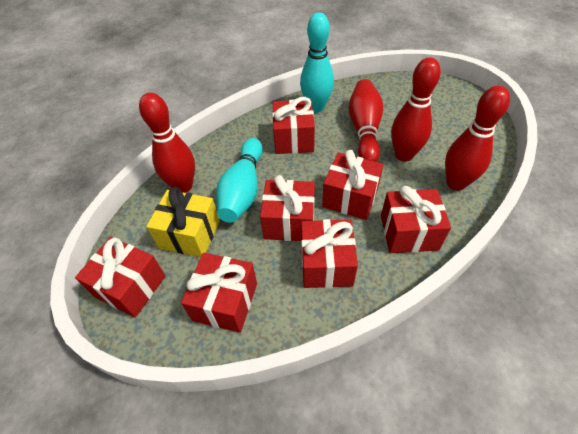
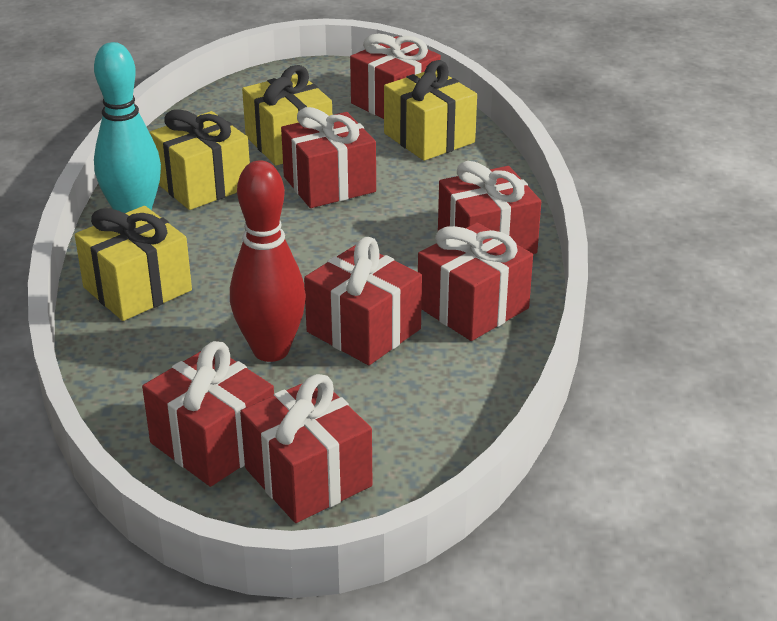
red bowling pin: 4 -> 1
turquoise bowling pin: 2 -> 1
yellow gift: 1 -> 4

